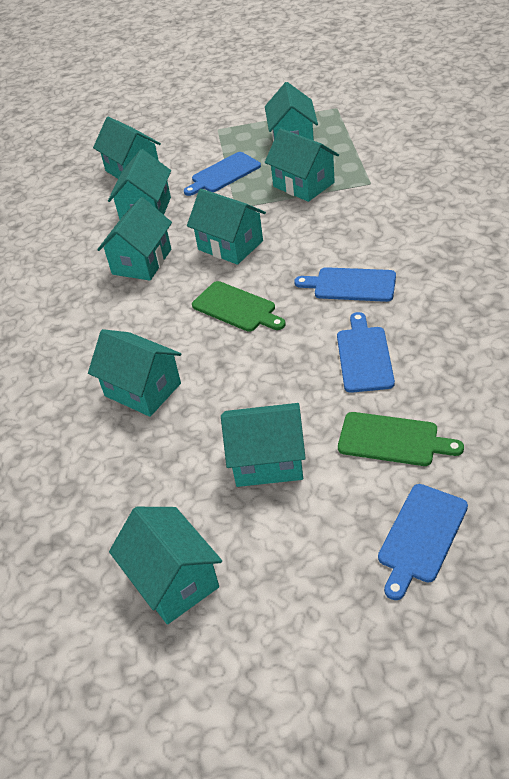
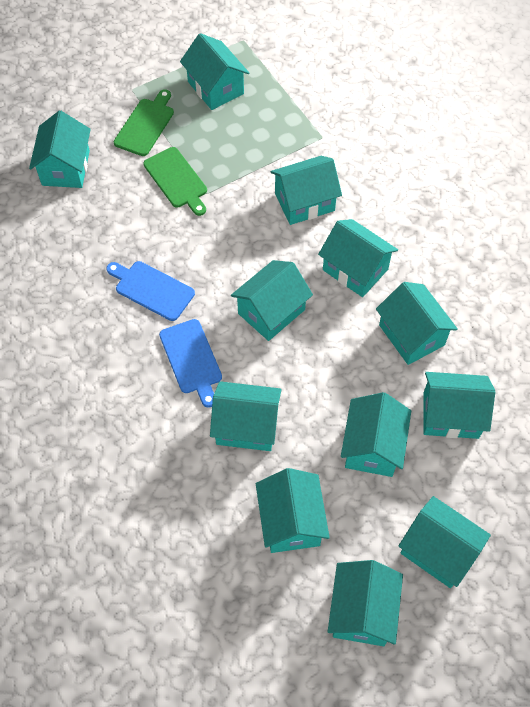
blue cutting board: 4 -> 2
turquoise house: 9 -> 12

